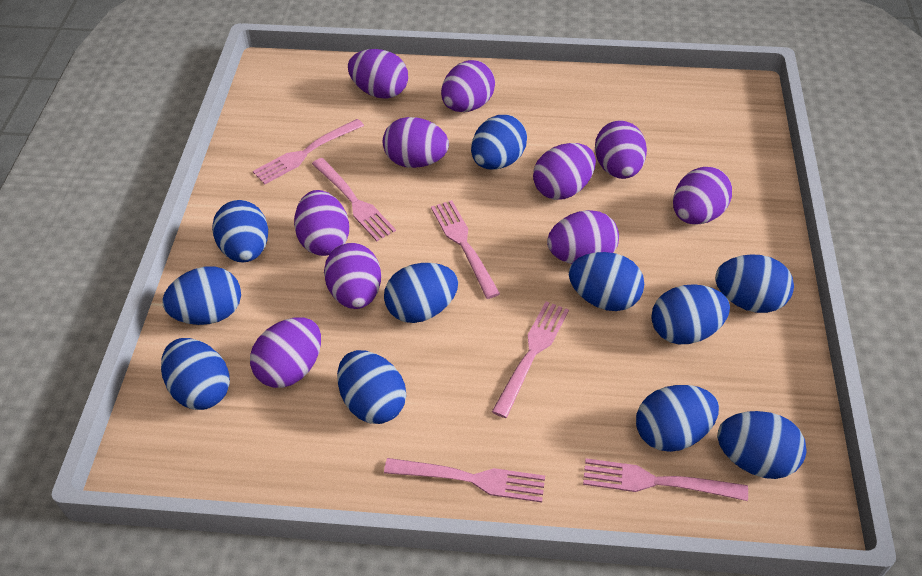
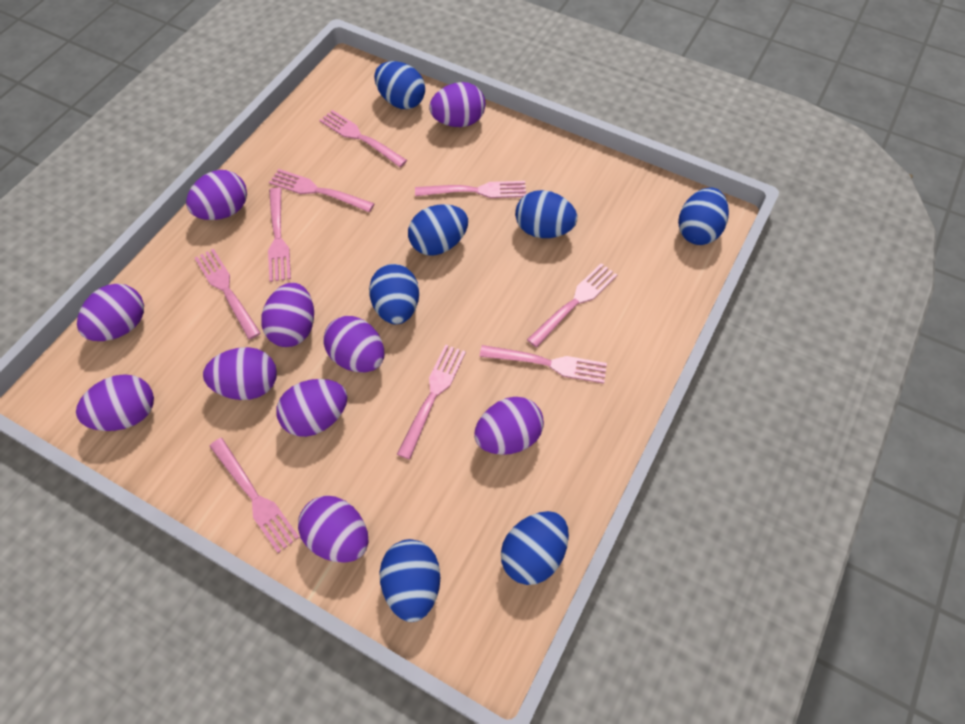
blue egg: 11 -> 7
pink fork: 6 -> 9

